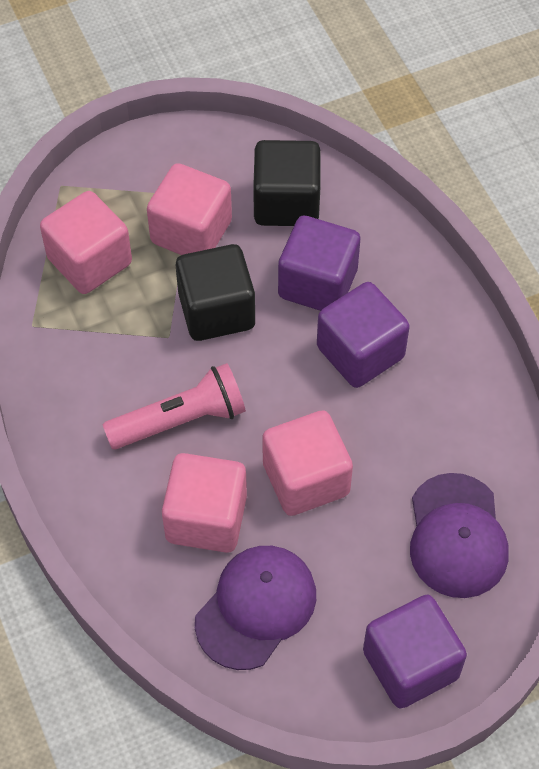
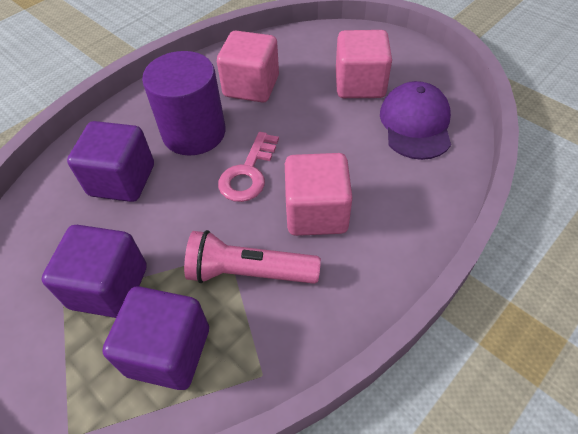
black cube: 2 -> 0
pink cube: 4 -> 3
pink key: 0 -> 1
purple cap: 2 -> 1
purple cylinder: 0 -> 1

